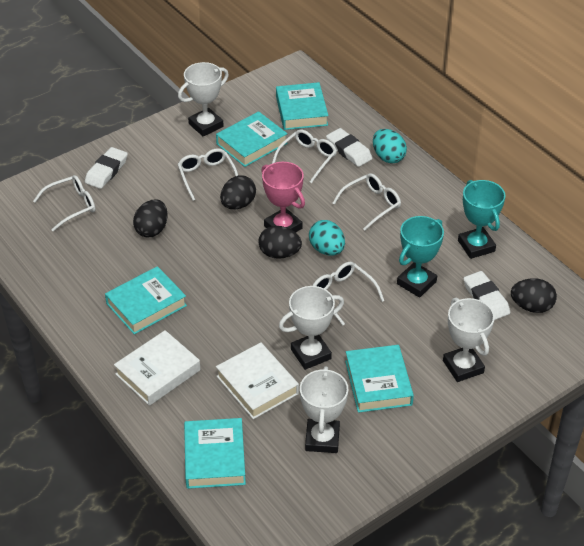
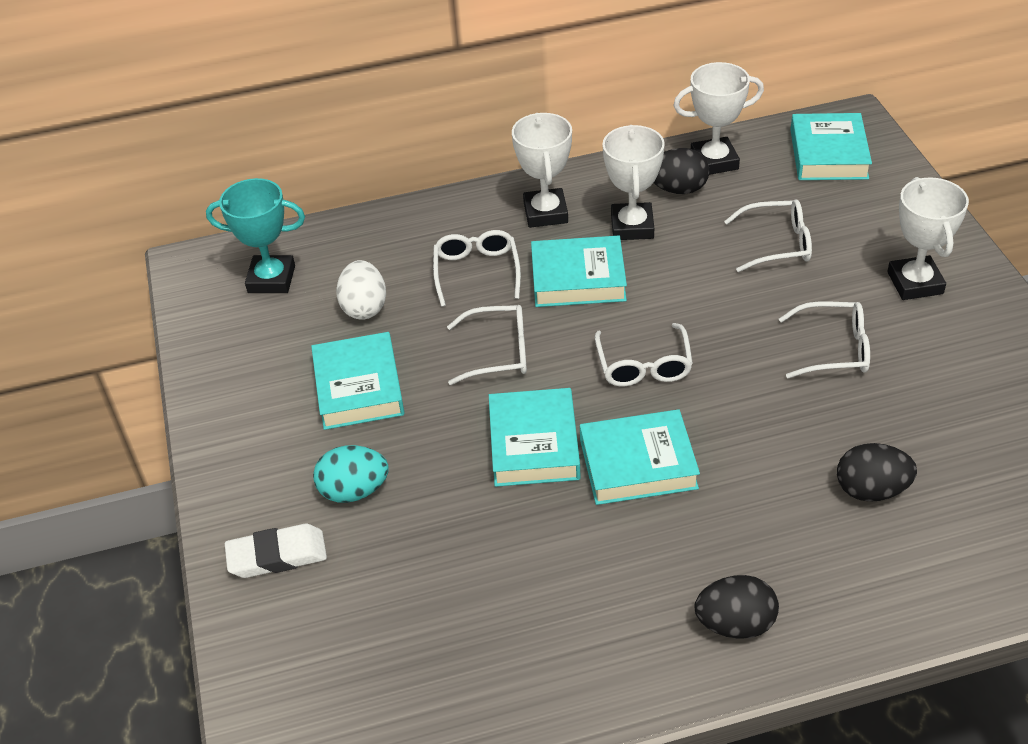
black egg: 4 -> 3
pink trophy: 1 -> 0
turquoise egg: 2 -> 1
turquoise trophy: 2 -> 1
white book: 2 -> 0
white egg: 0 -> 1
white eraser: 3 -> 1

